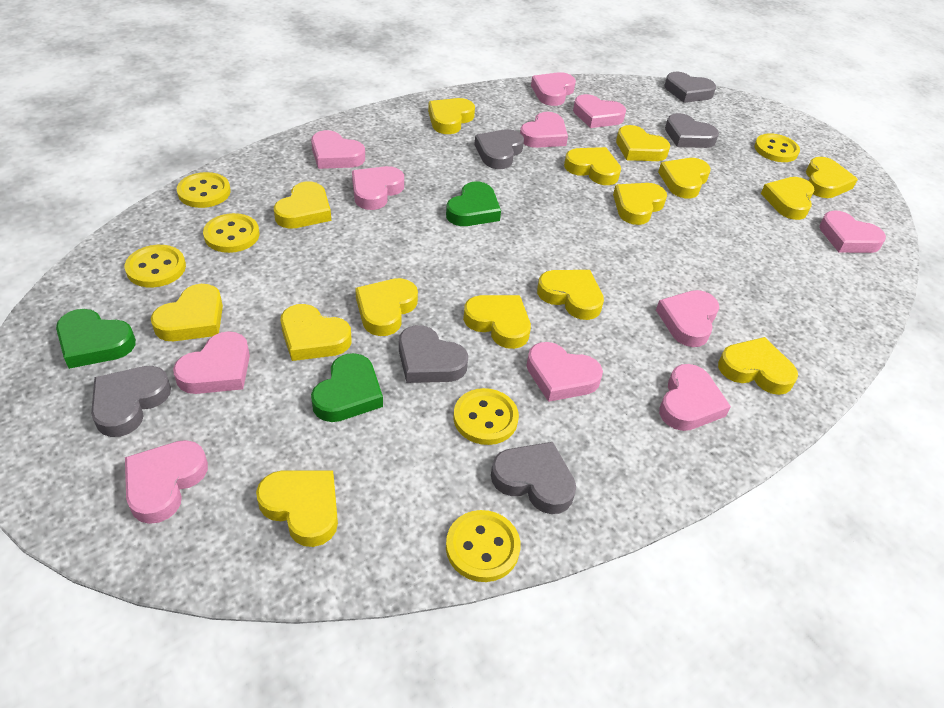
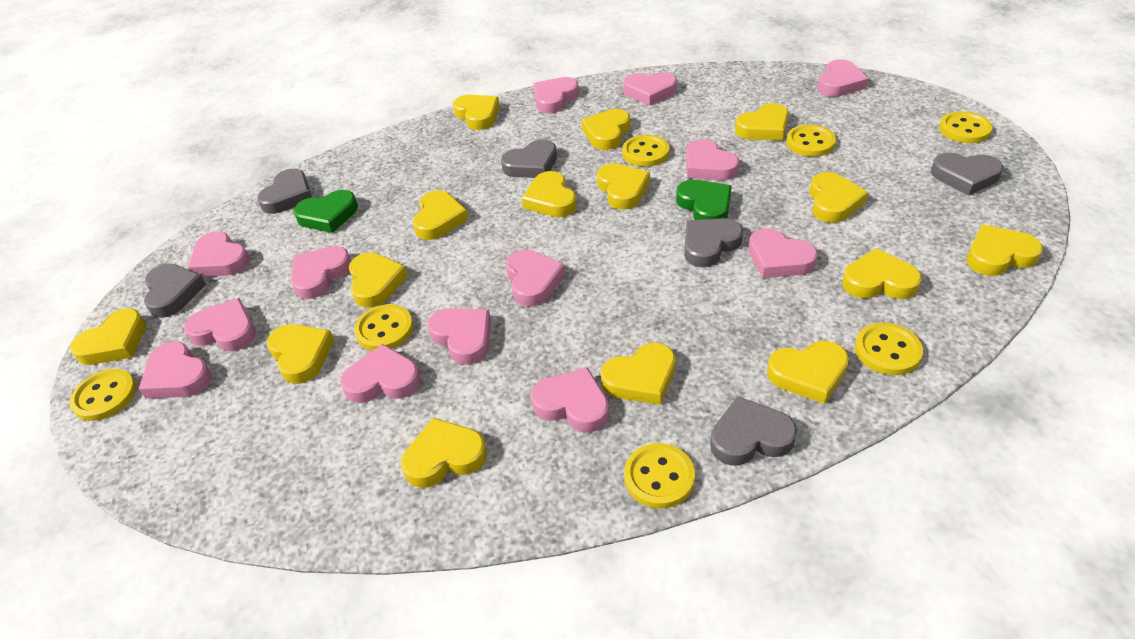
green heart: 3 -> 2
pink heart: 11 -> 13
yellow button: 6 -> 7

